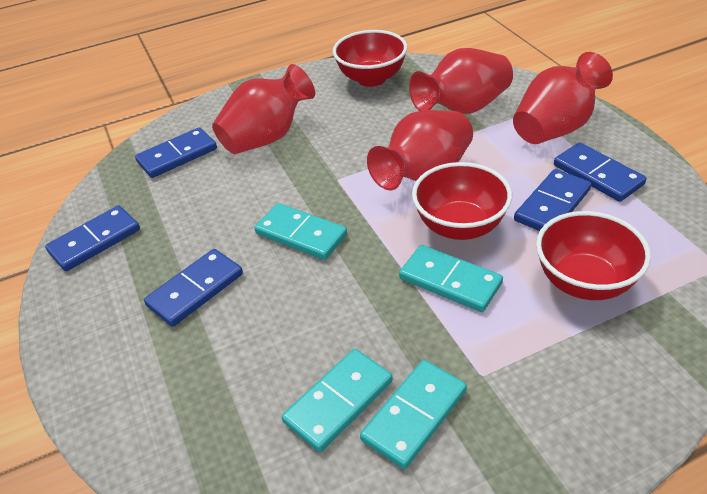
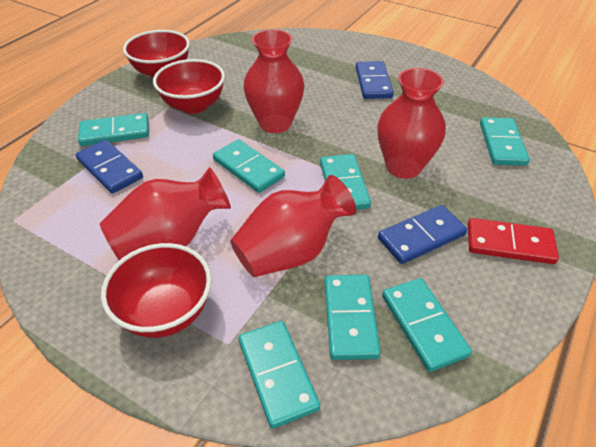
blue domino: 5 -> 3
red domino: 0 -> 1
turquoise domino: 4 -> 7

